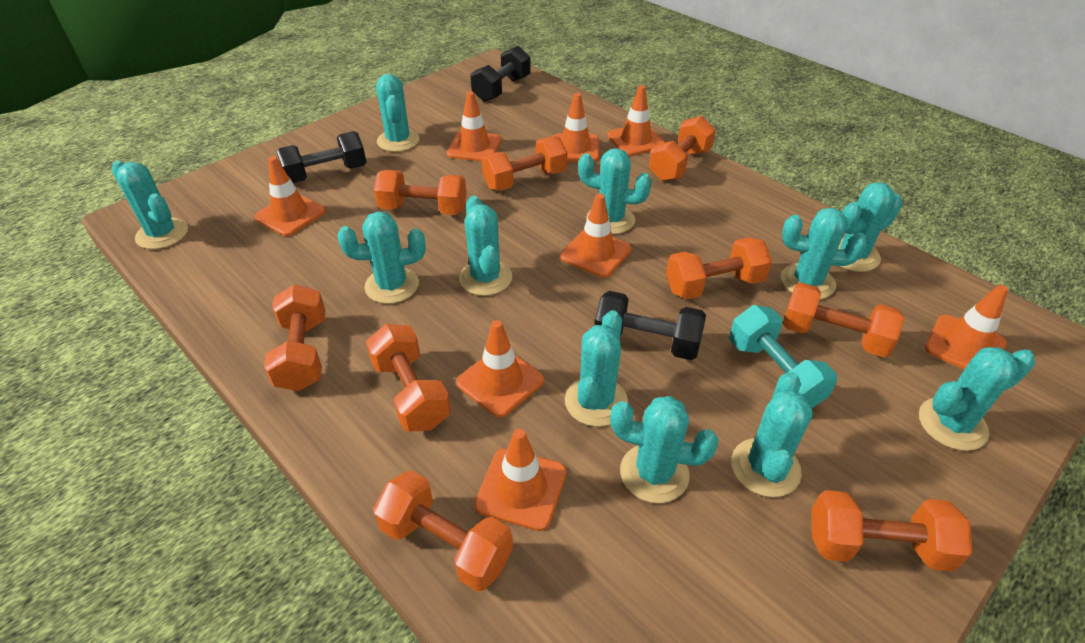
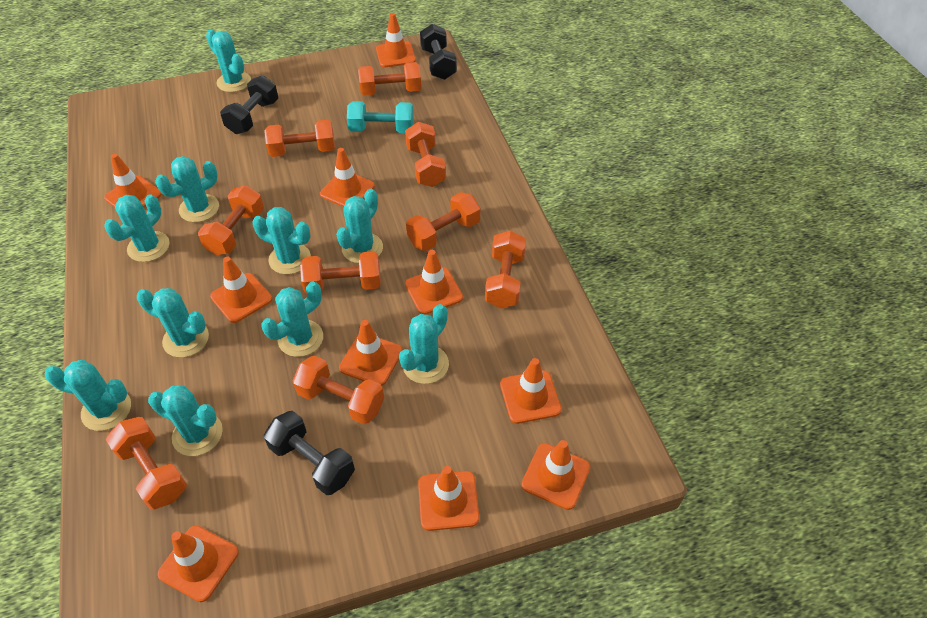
orange traffic cone: 8 -> 10
turquoise cactus: 11 -> 10

